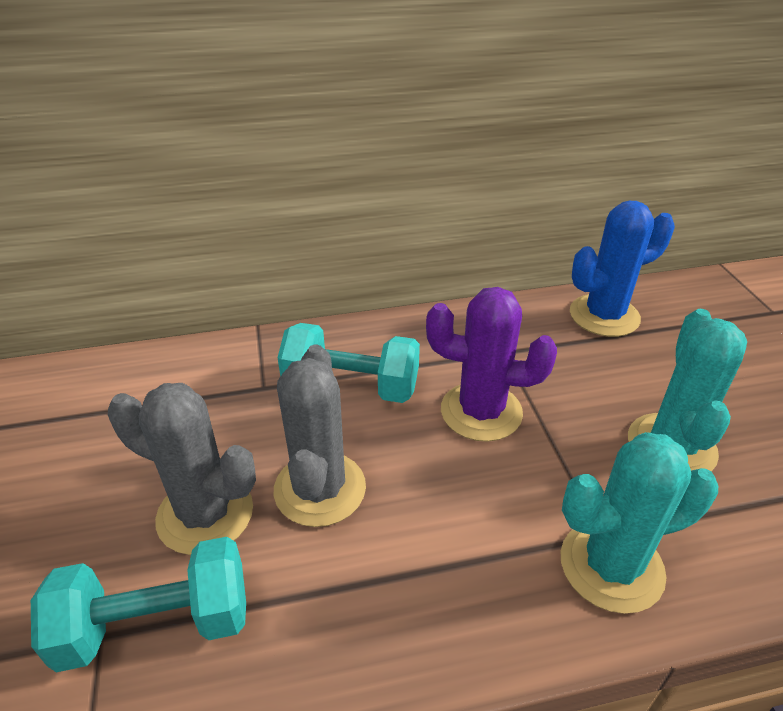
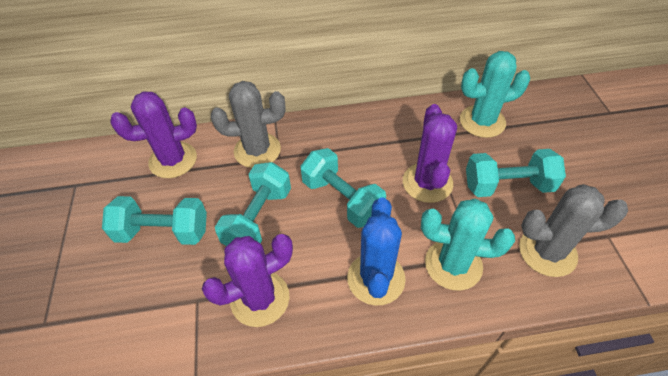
purple cactus: 1 -> 3
turquoise dumbbell: 2 -> 4

